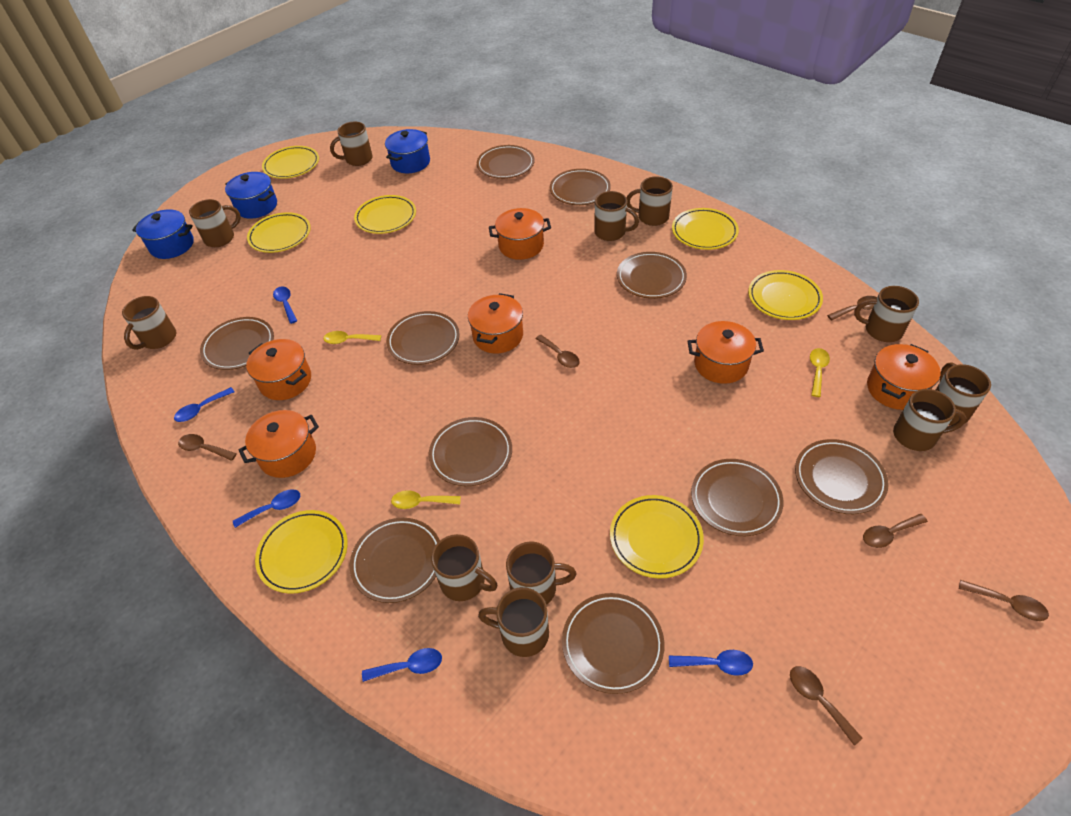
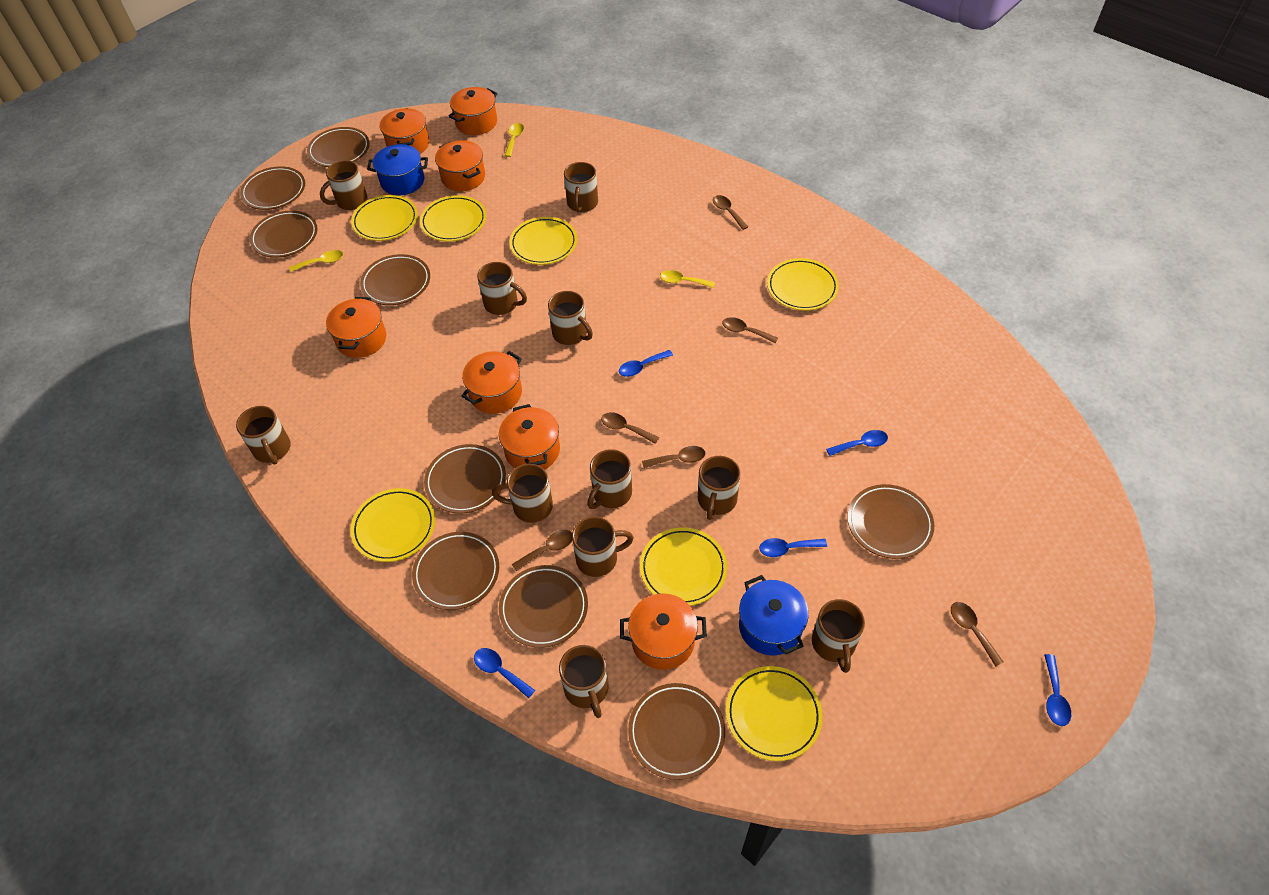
blue pot: 3 -> 2
brown plate: 10 -> 9
orange pot: 6 -> 7

